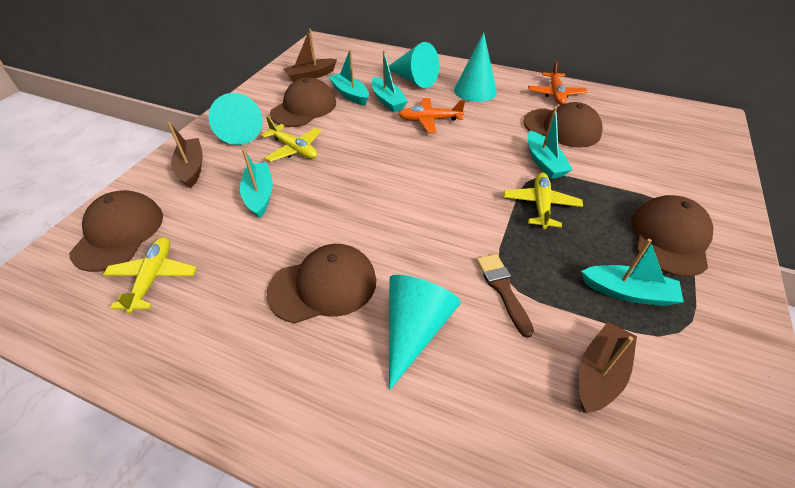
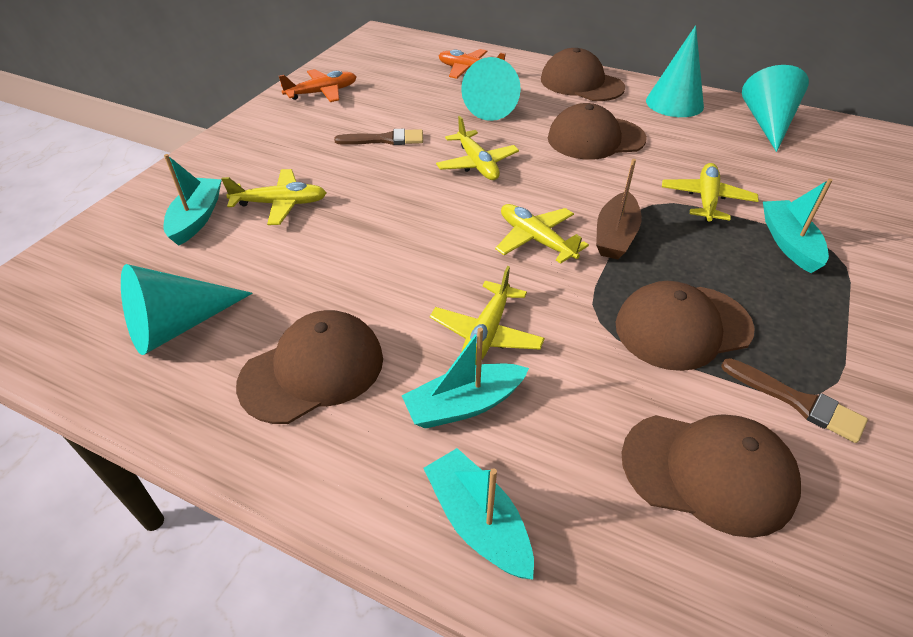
brown boat: 3 -> 1
brown brush: 1 -> 2
turquoise boat: 5 -> 4
yellow plane: 3 -> 5

